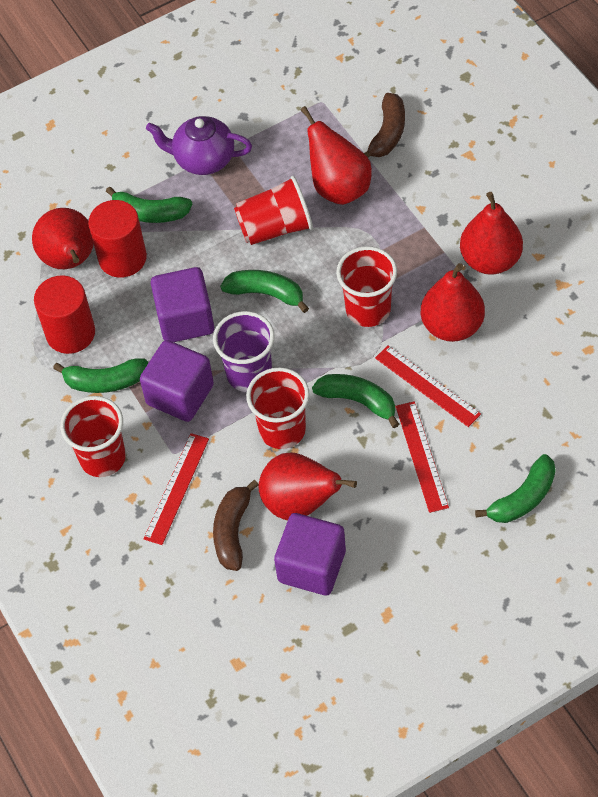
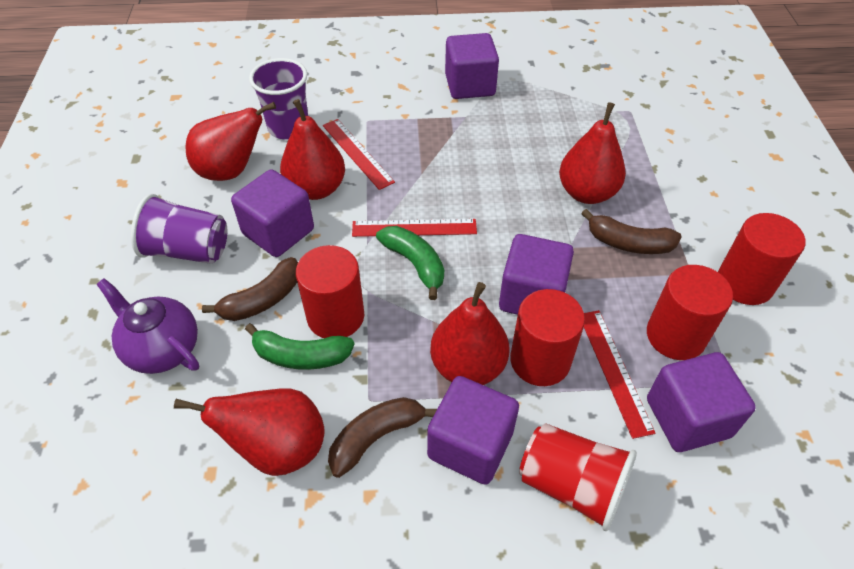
brown banana: 2 -> 3
green banana: 5 -> 2
purple cube: 3 -> 5
purple cup: 1 -> 2
red cup: 4 -> 1
red cylinder: 2 -> 4

